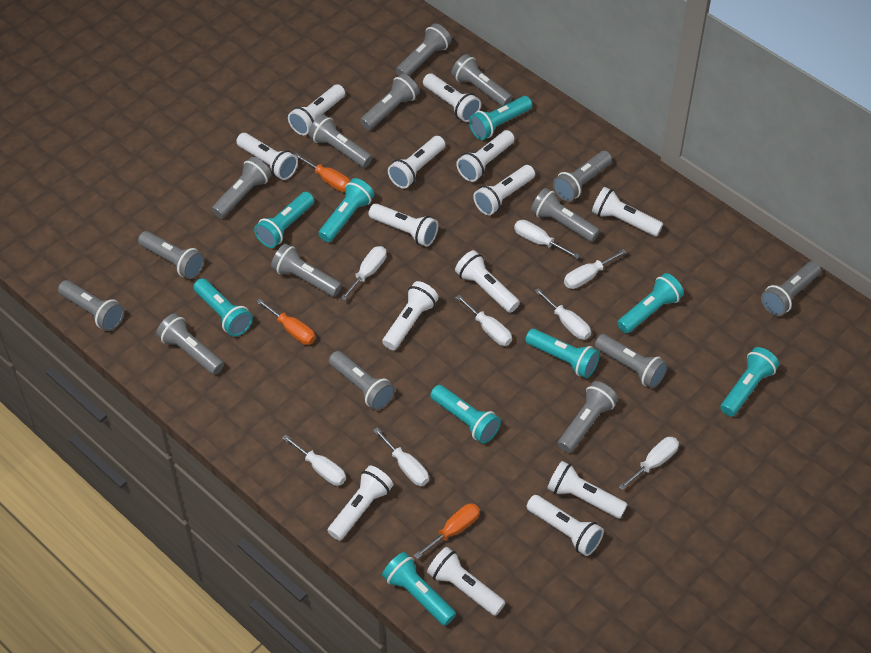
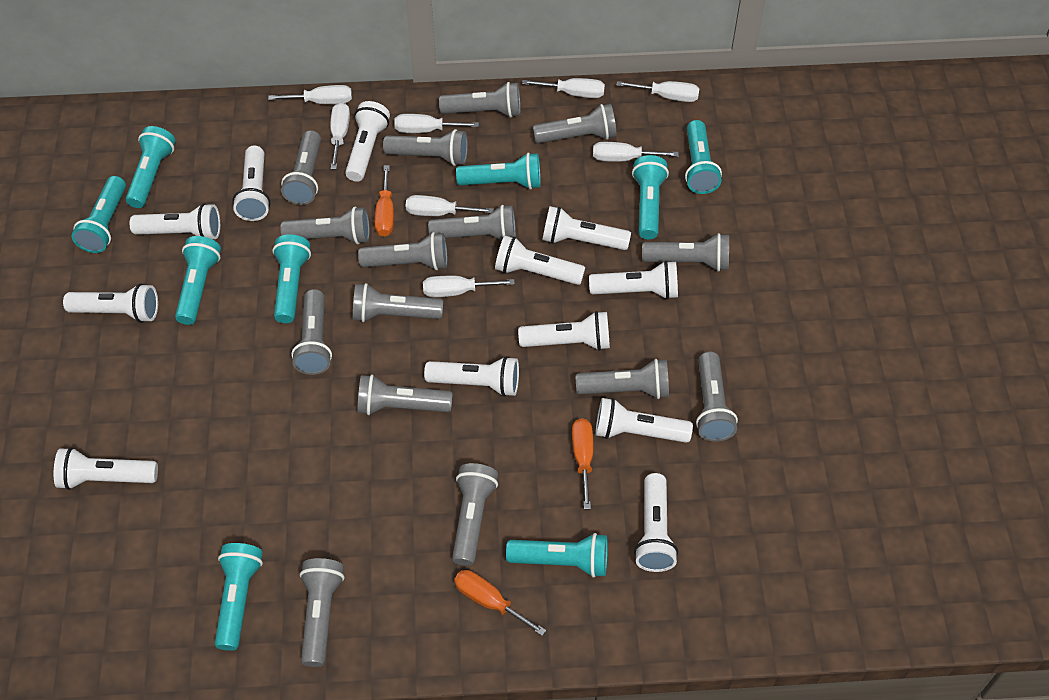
white flashlight: 14 -> 12

